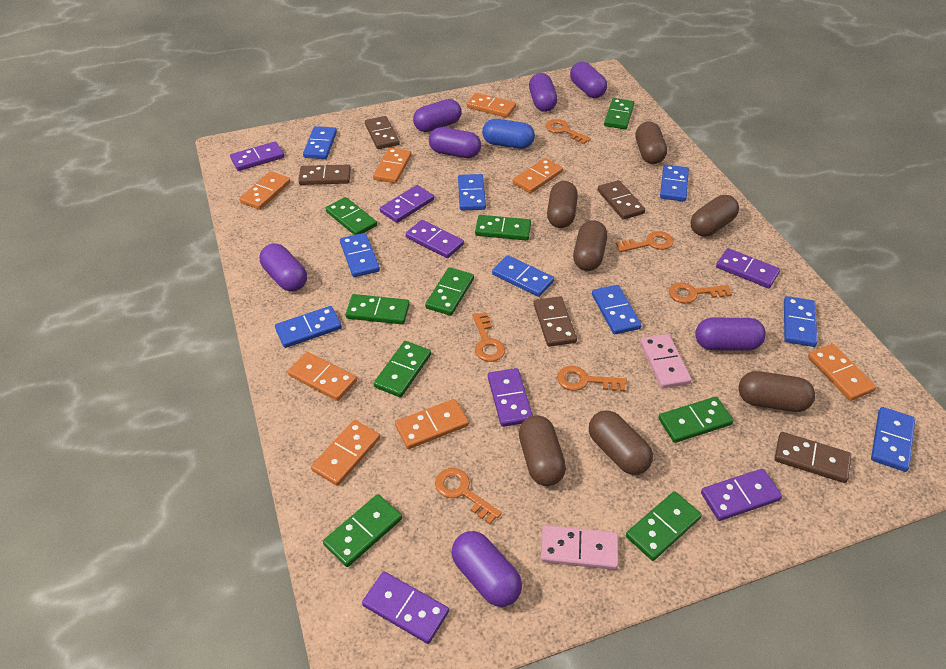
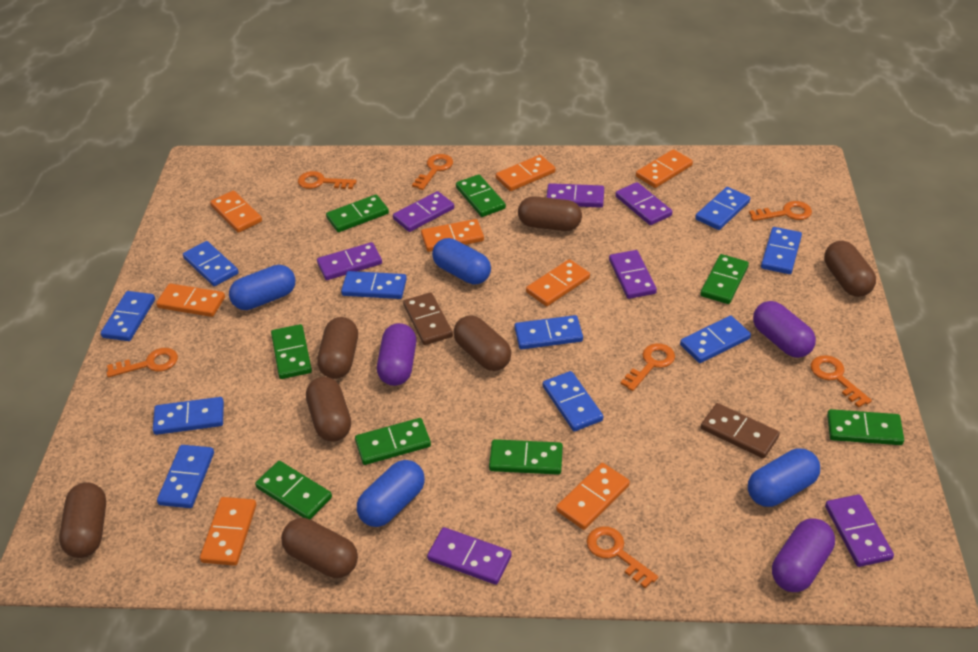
blue capsule: 1 -> 4
blue domino: 9 -> 10
brown domino: 5 -> 2
green domino: 9 -> 8
orange key: 6 -> 7
pink domino: 2 -> 0
purple capsule: 7 -> 3

